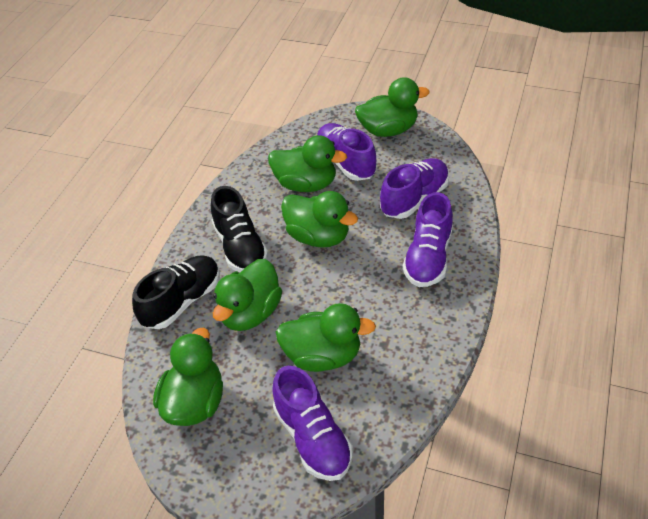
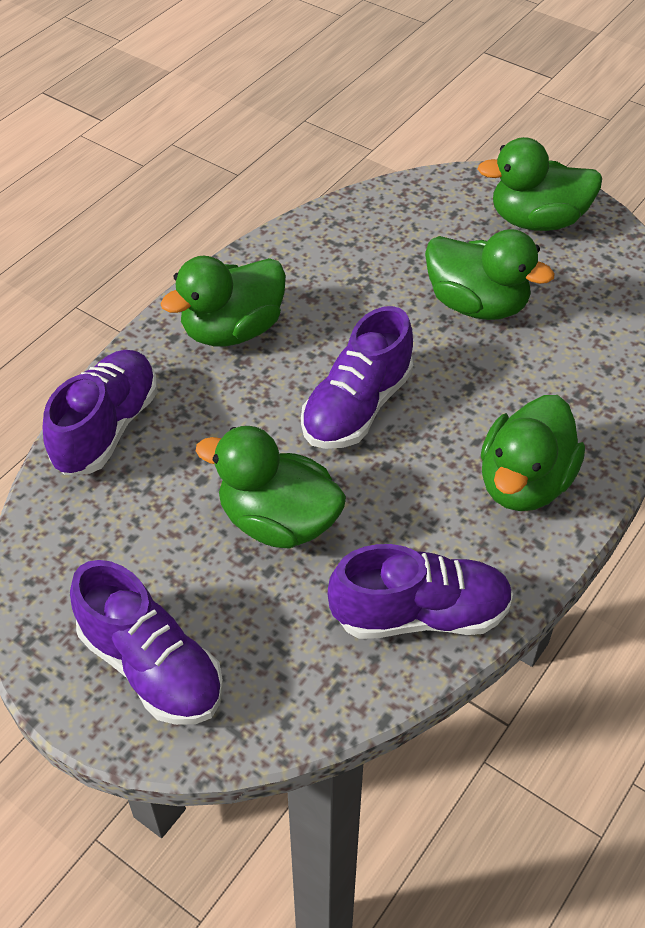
black shoe: 2 -> 0
green duck: 6 -> 5

